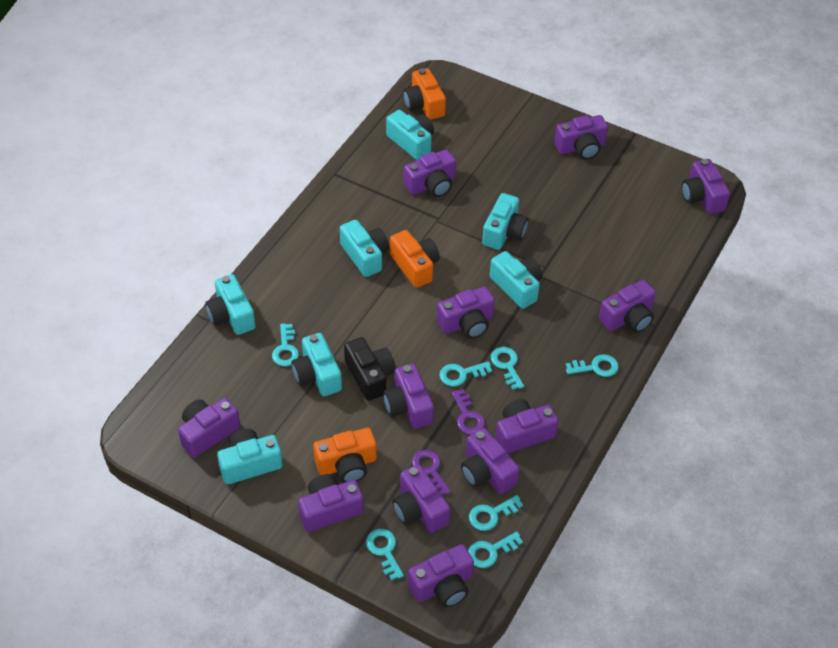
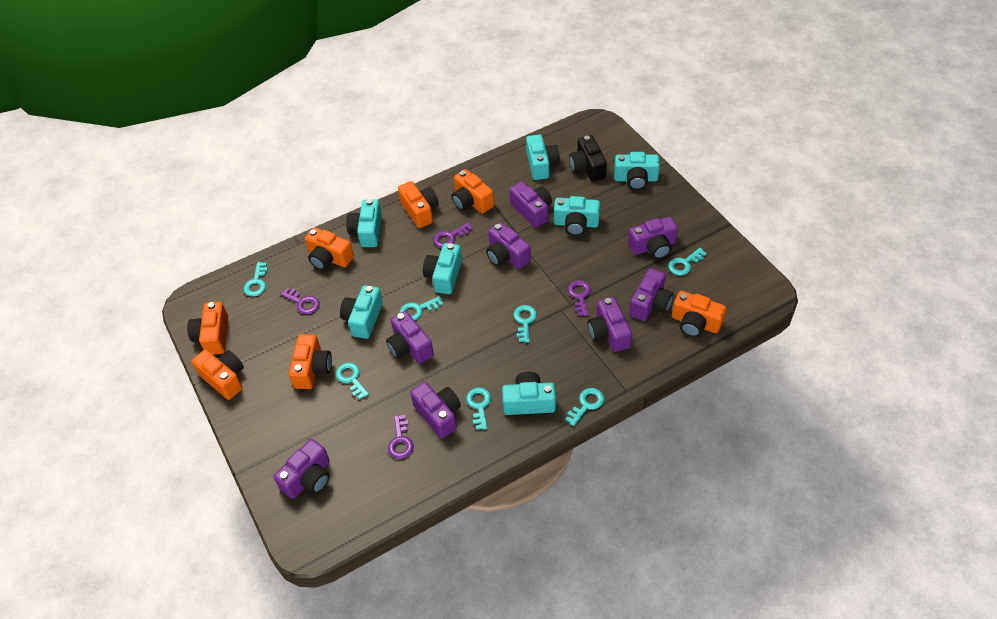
orange camera: 3 -> 7
purple camera: 12 -> 8
purple key: 2 -> 4

